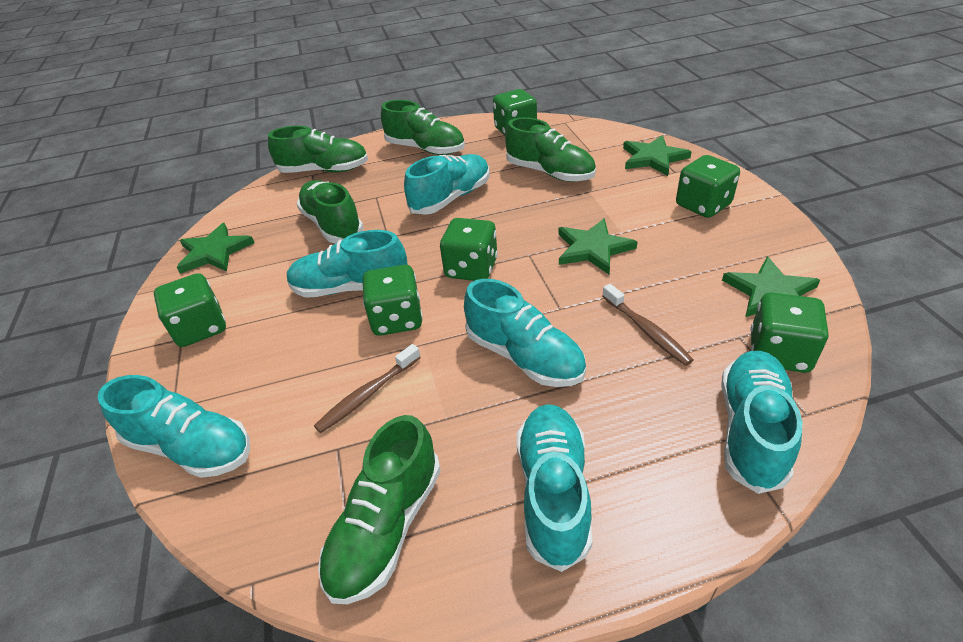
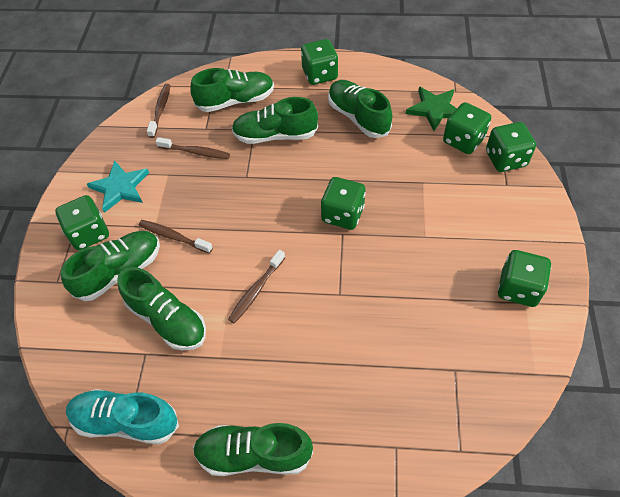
brown toothbrush: 2 -> 4
green shoe: 5 -> 6
green star: 4 -> 1
turquoise shoe: 6 -> 1
turquoise star: 0 -> 1

